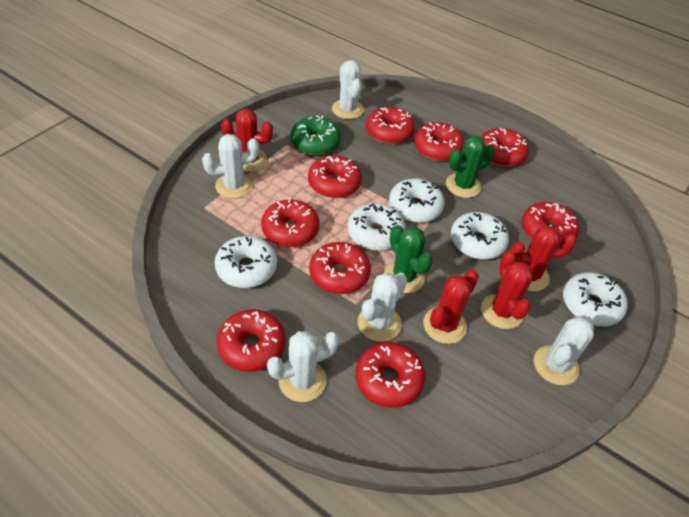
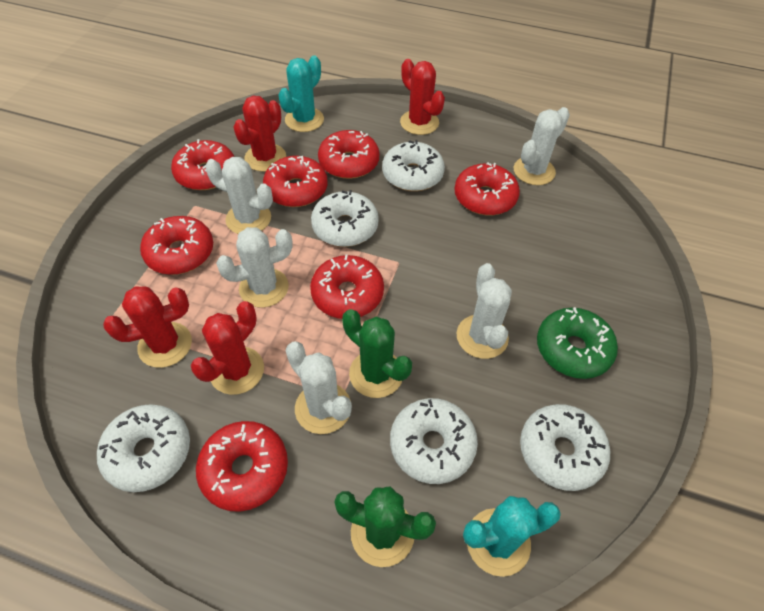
red donut: 9 -> 7
turquoise cactus: 0 -> 2

